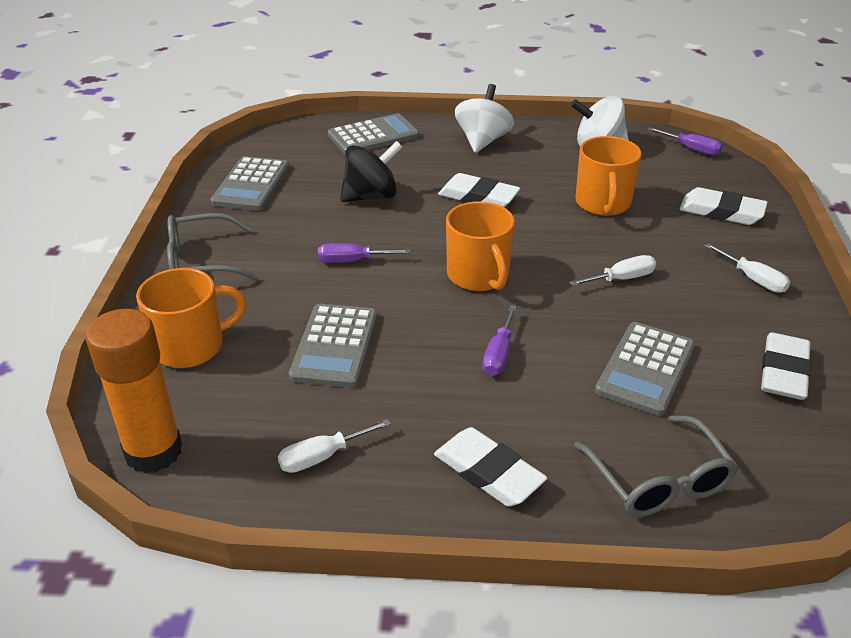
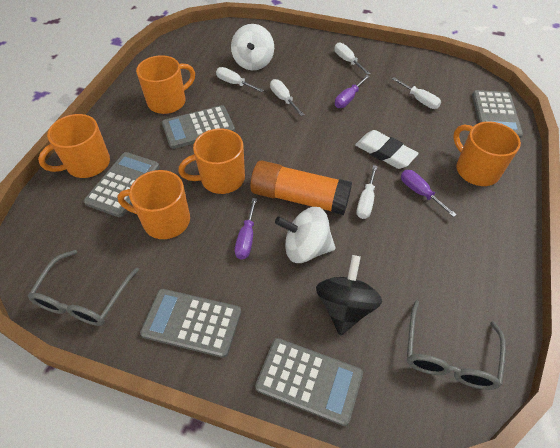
grey calculator: 4 -> 5
orange mug: 3 -> 5
white eraser: 4 -> 1
white screwdriver: 3 -> 5

